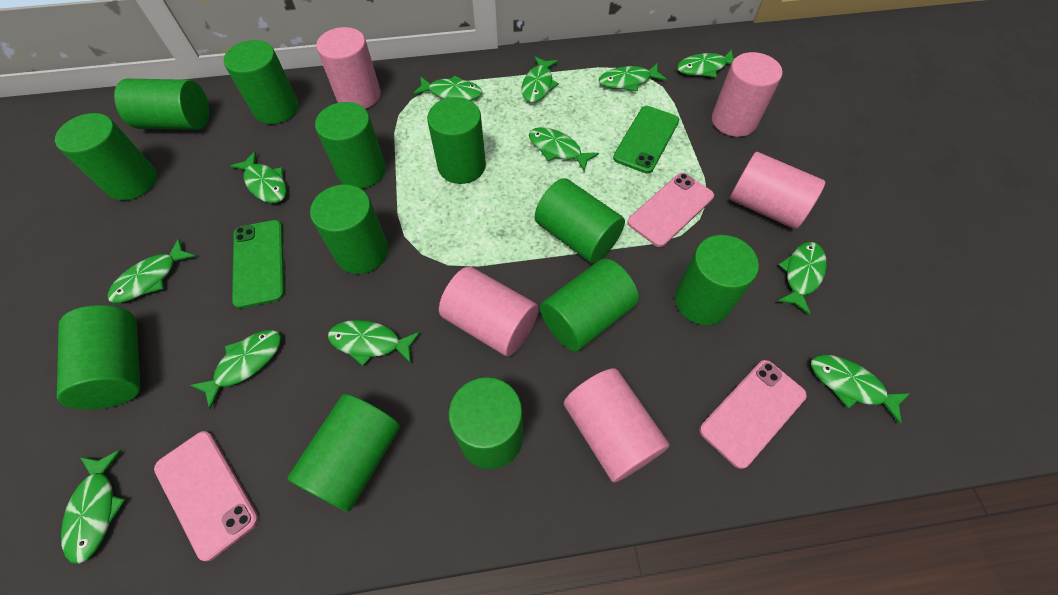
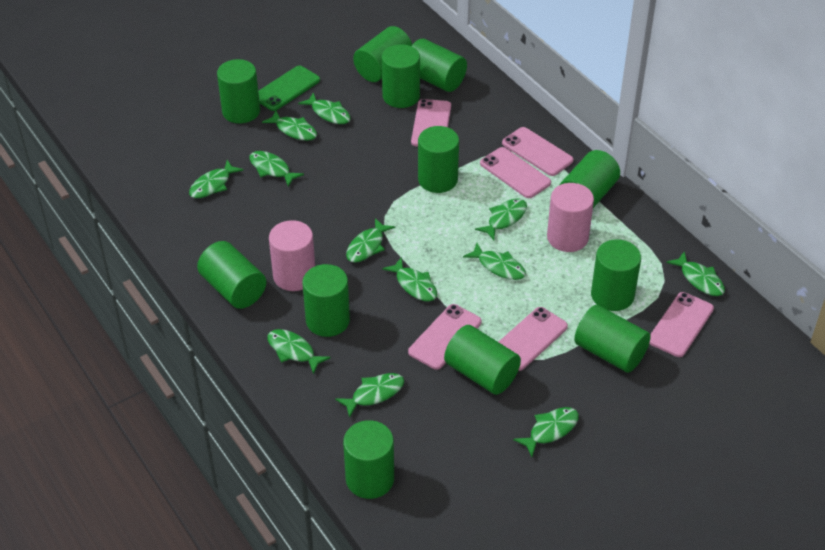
green phone: 2 -> 1
pink cylinder: 5 -> 2
pink phone: 3 -> 6

